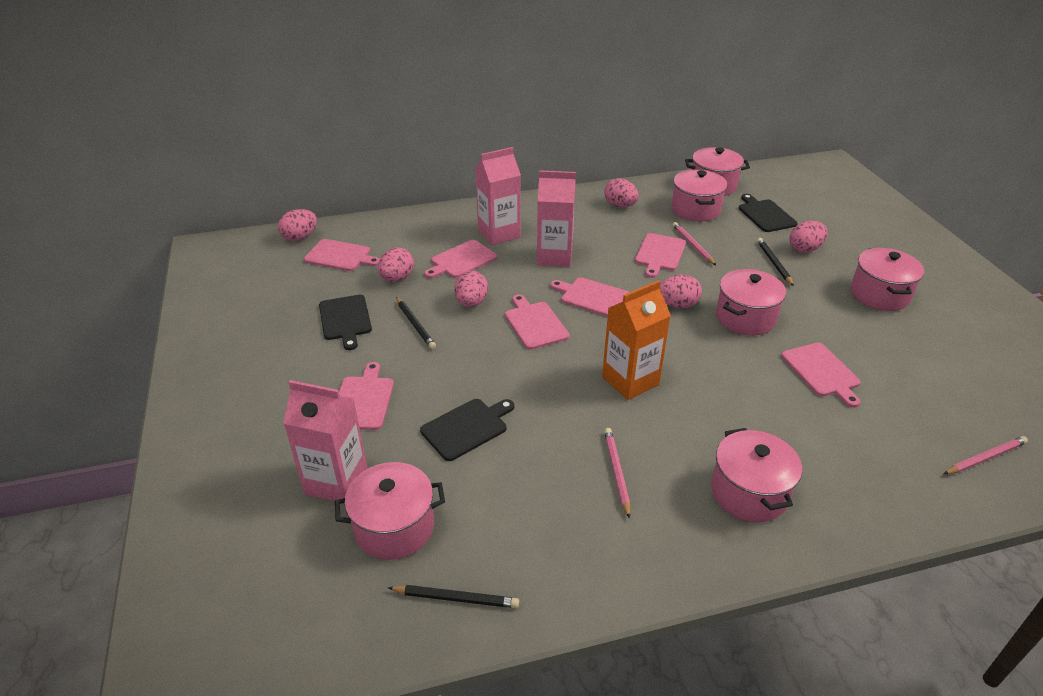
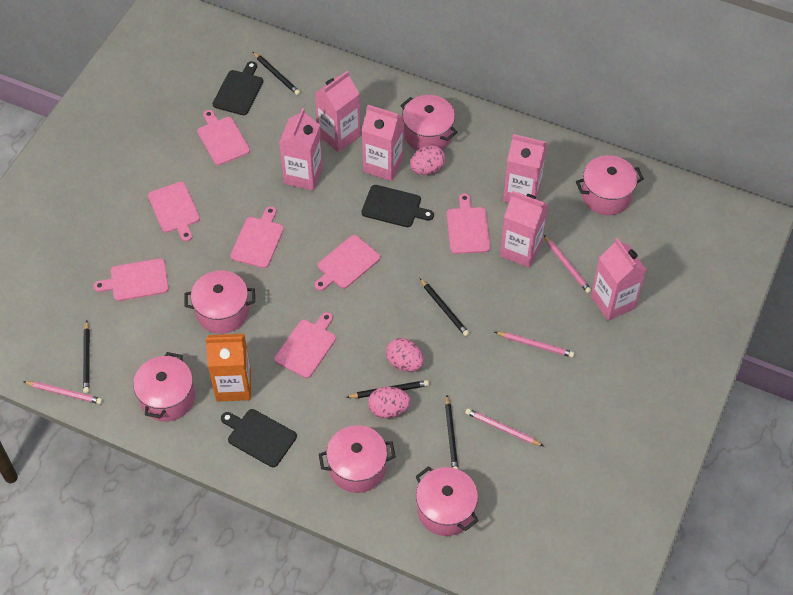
black pencil: 3 -> 5
pink carton: 3 -> 6
pink egg: 6 -> 3
pink pencil: 3 -> 4

